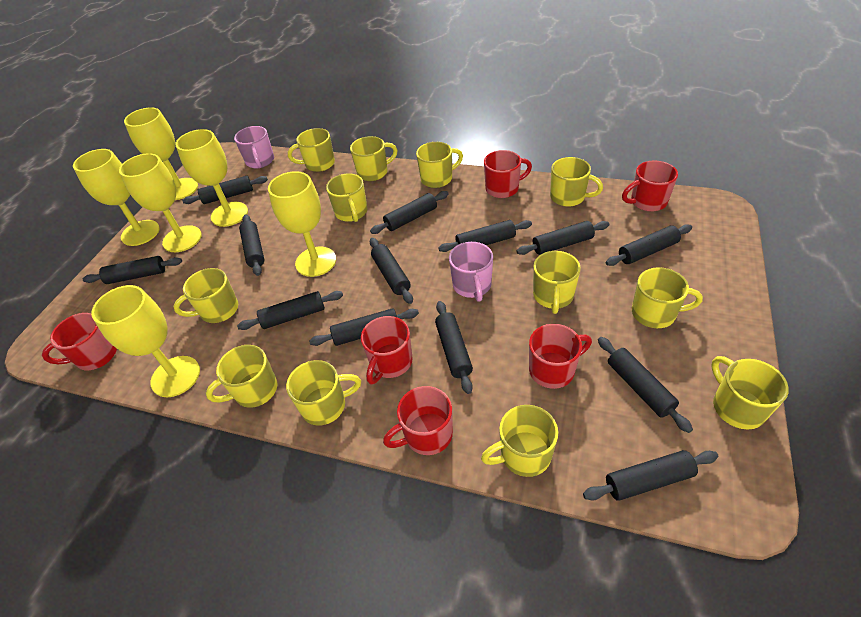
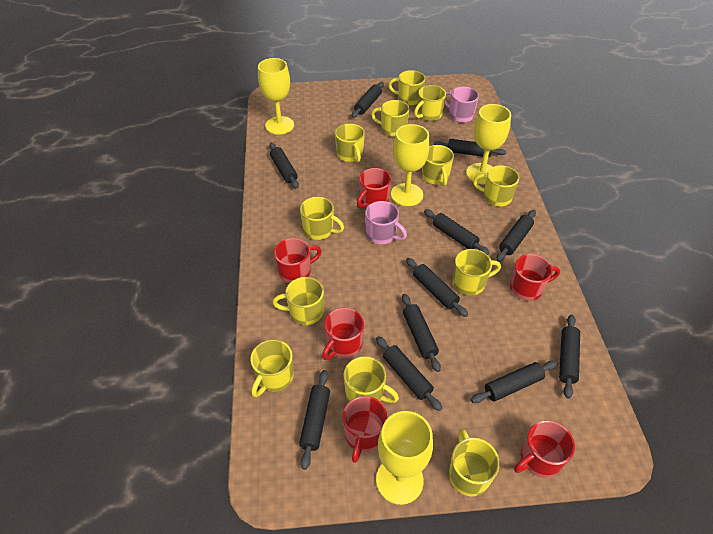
black rolling pin: 13 -> 11
yellow goblet: 6 -> 4

